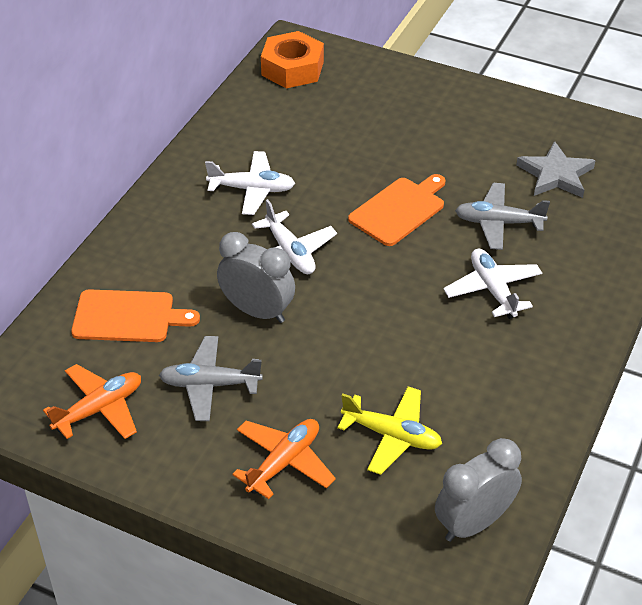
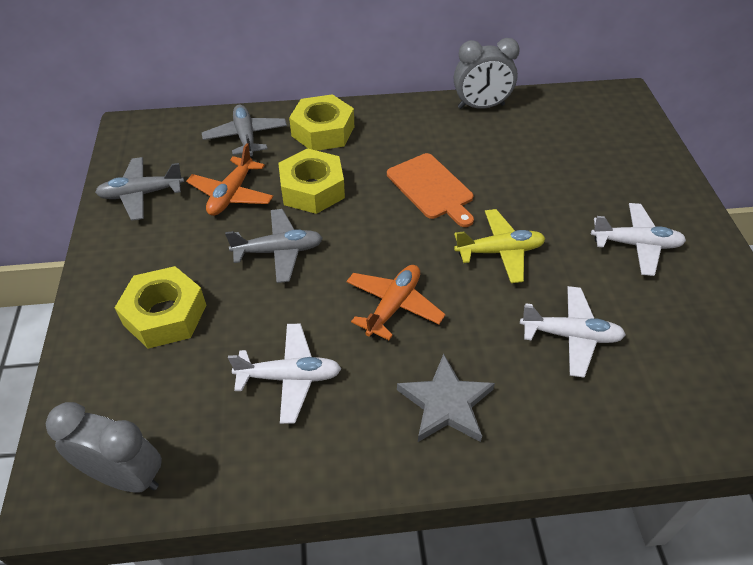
grey plane: 2 -> 3
orange cutting board: 2 -> 1
orange nut: 1 -> 0
yellow nut: 0 -> 3

